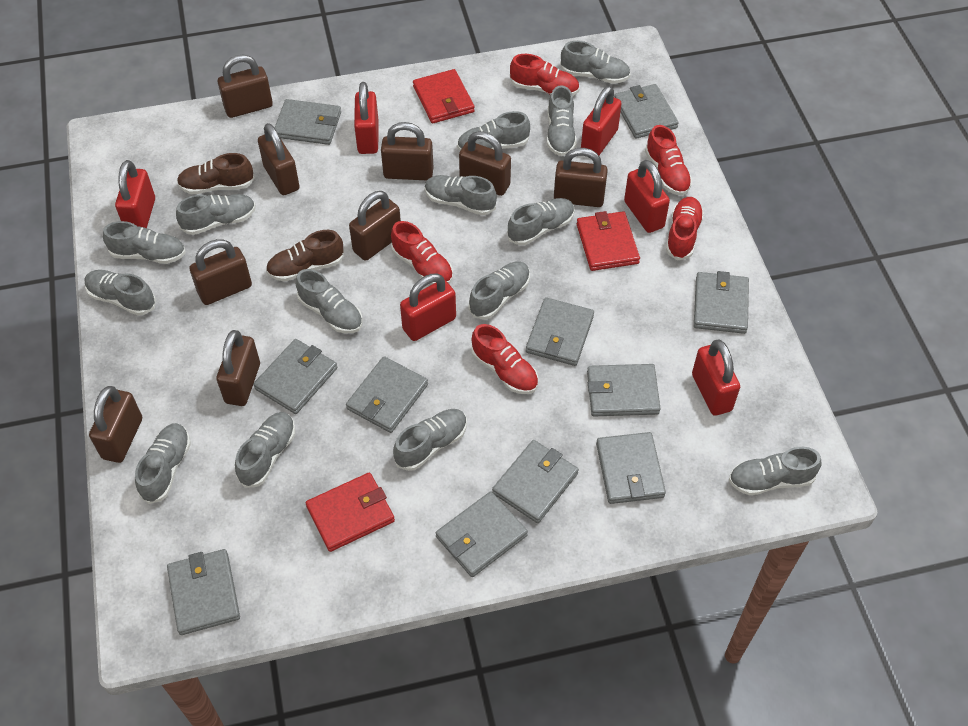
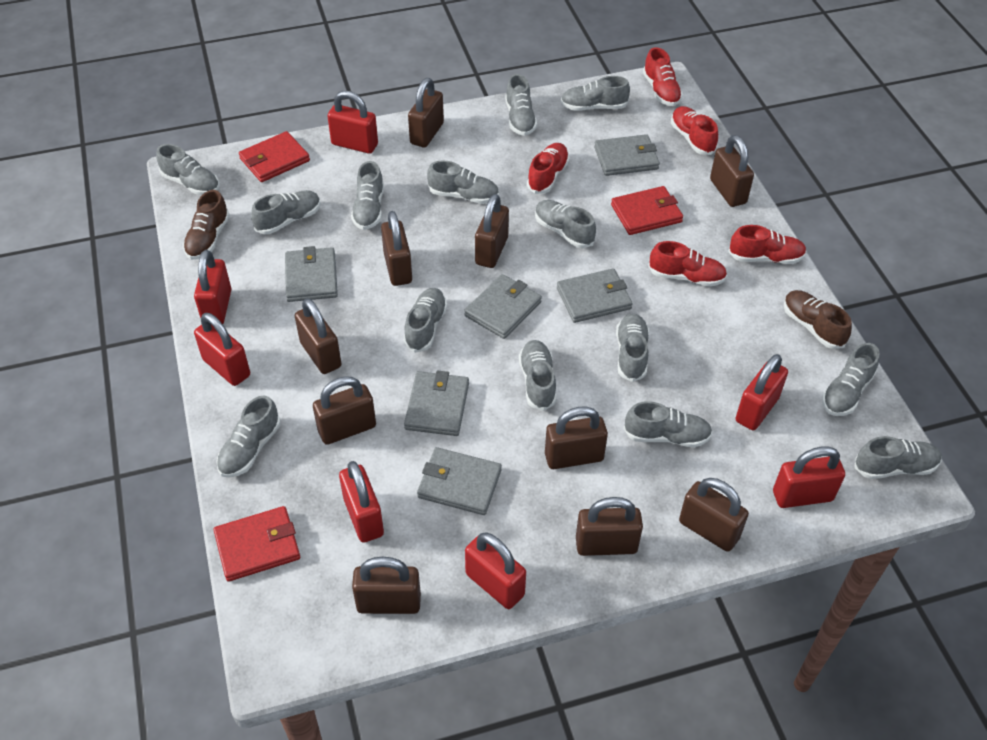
brown padlock: 9 -> 10
grey wallet: 11 -> 6
red padlock: 6 -> 7

